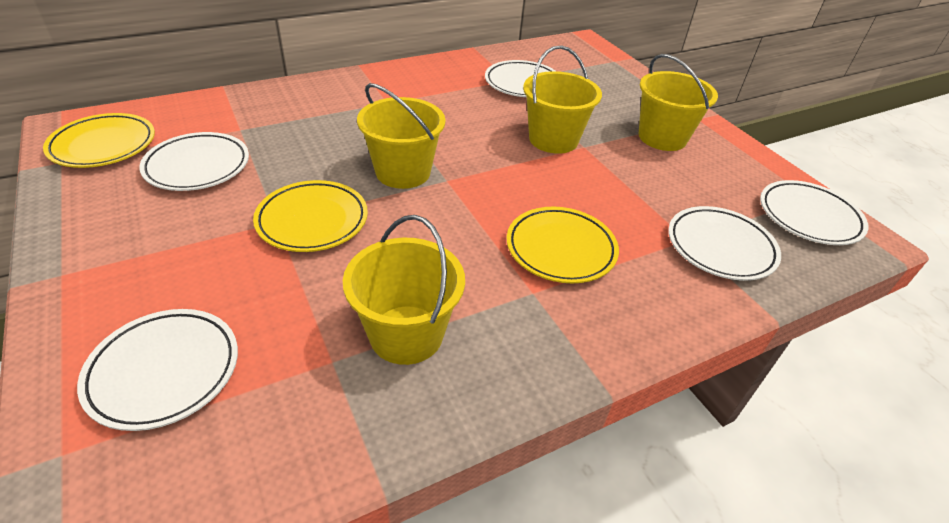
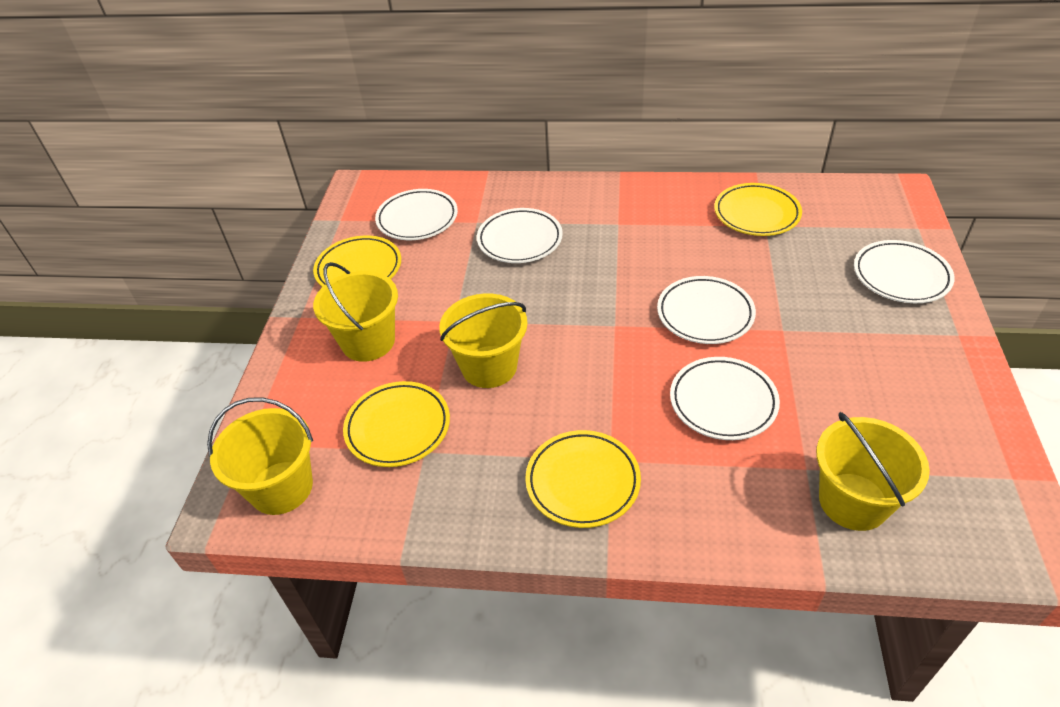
yellow plate: 3 -> 4

